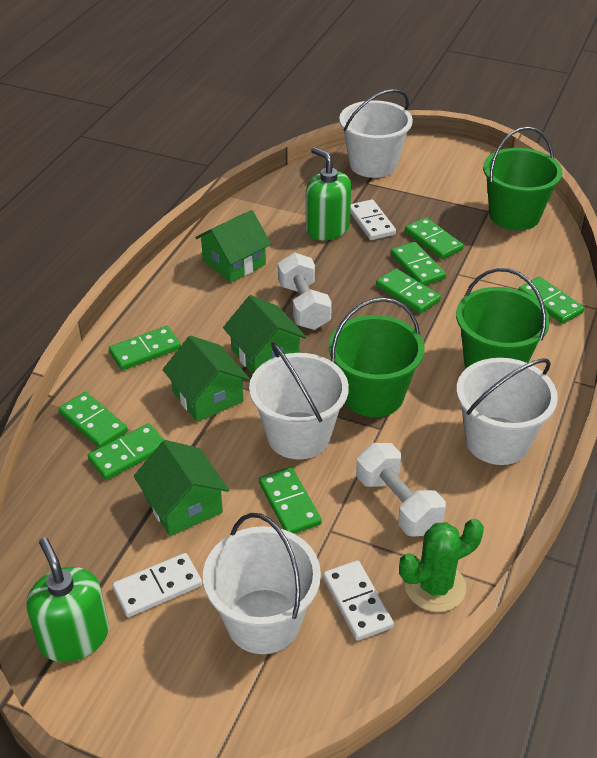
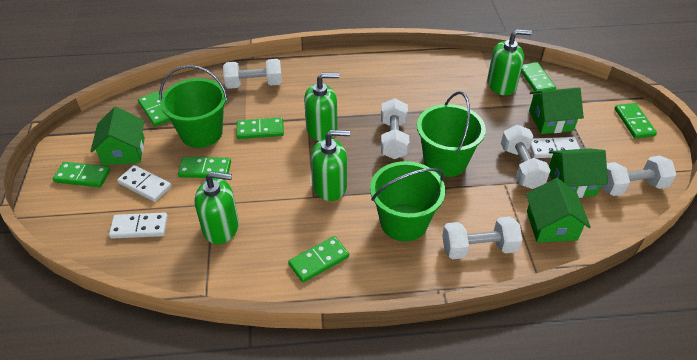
green cactus: 1 -> 0
green domino: 8 -> 7
green soap dispenser: 2 -> 4
white bucket: 4 -> 0
white dumbbell: 2 -> 5

